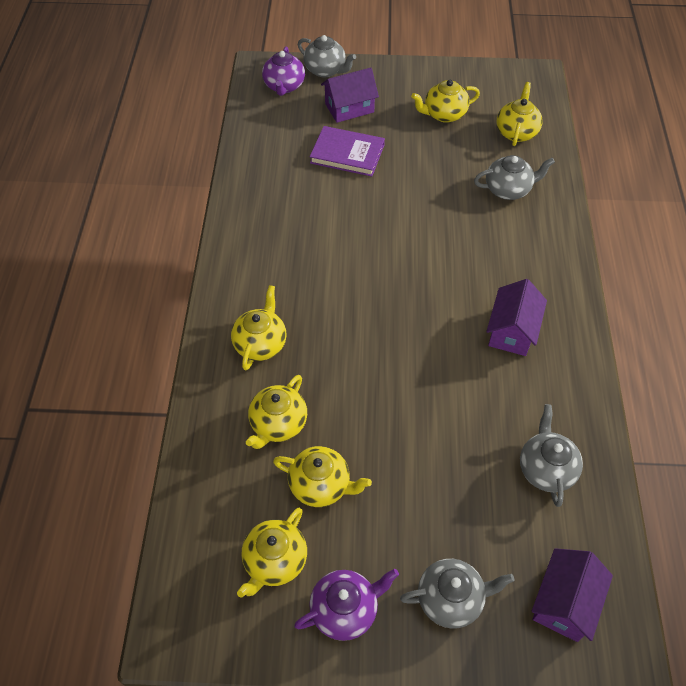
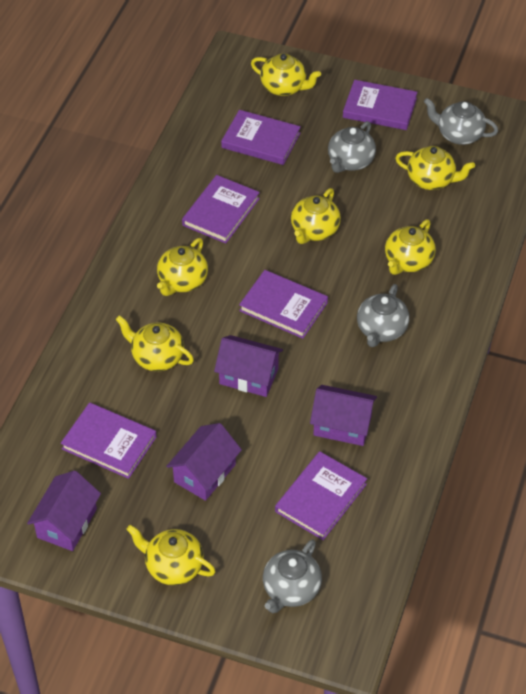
purple book: 1 -> 6
purple house: 3 -> 4
purple teapot: 2 -> 0
yellow teapot: 6 -> 7

